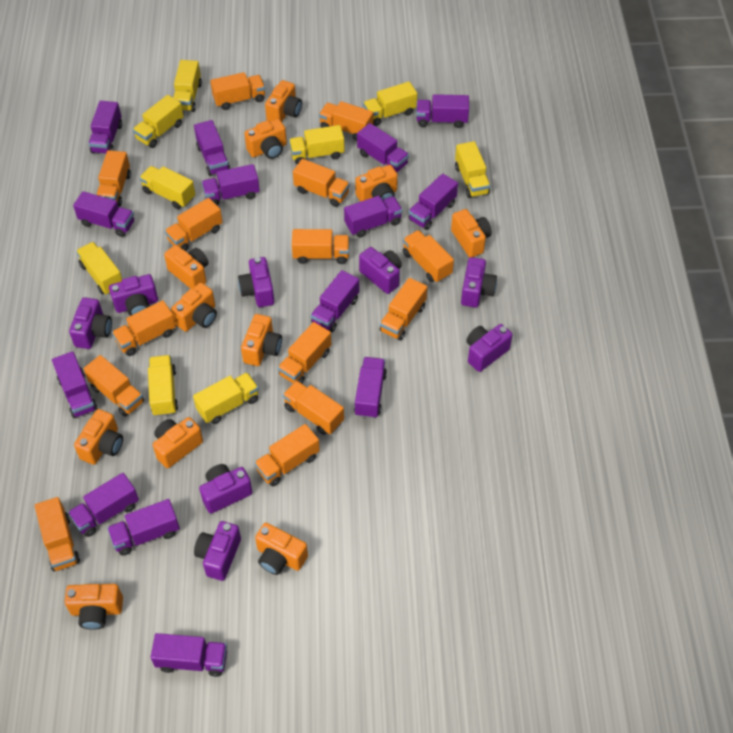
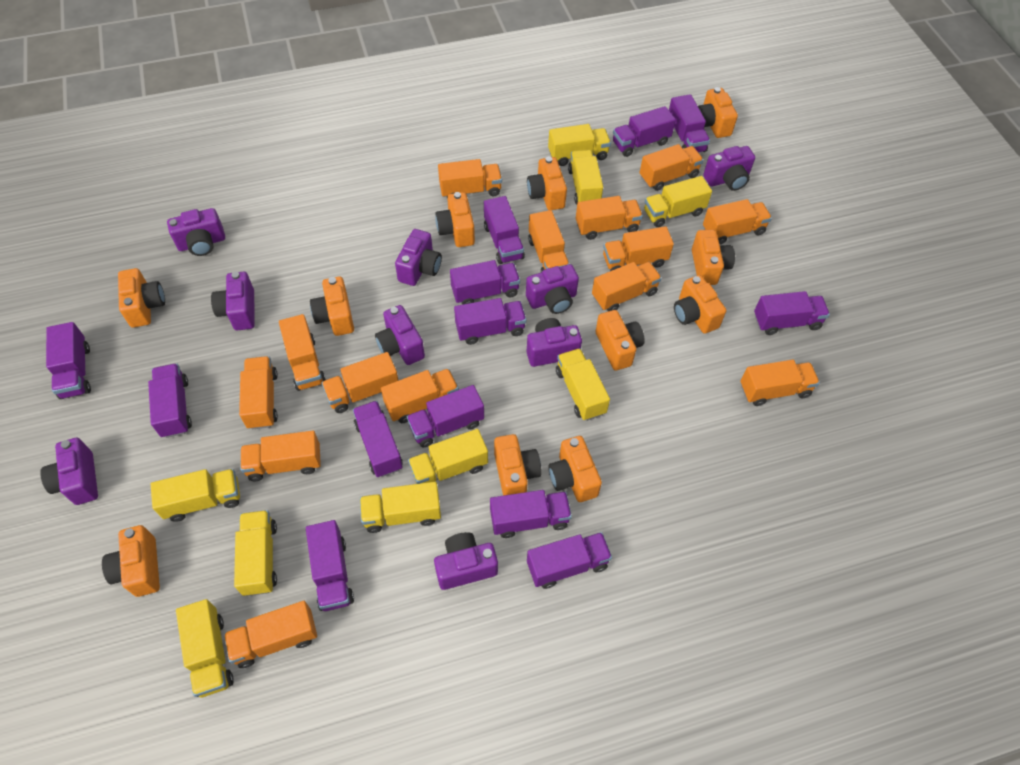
purple camera: 8 -> 9
purple truck: 14 -> 13

